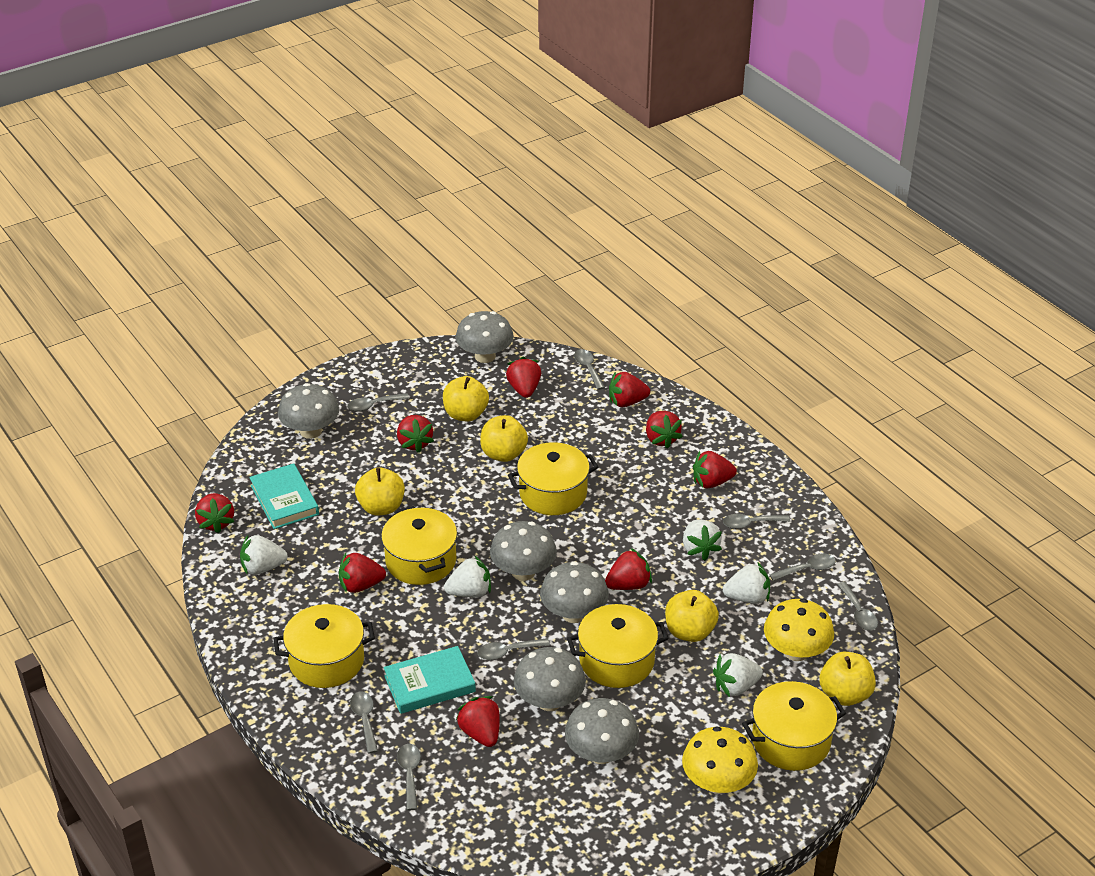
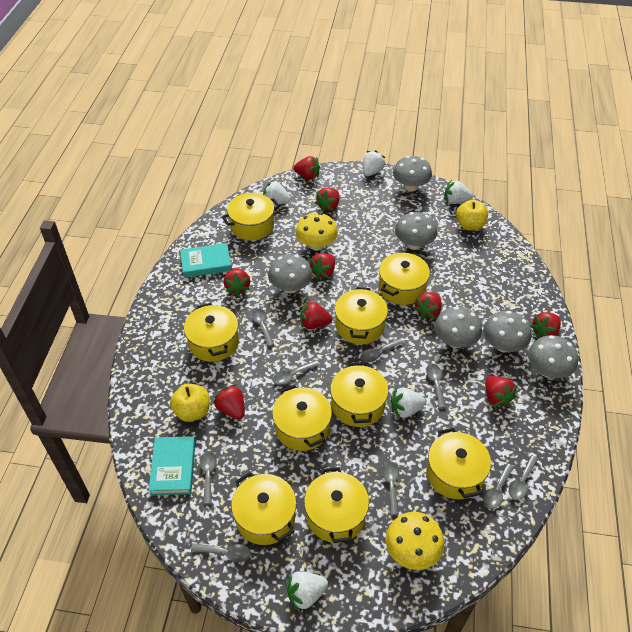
grey spoon: 8 -> 9
yellow apple: 5 -> 2
yellow pot: 5 -> 9

